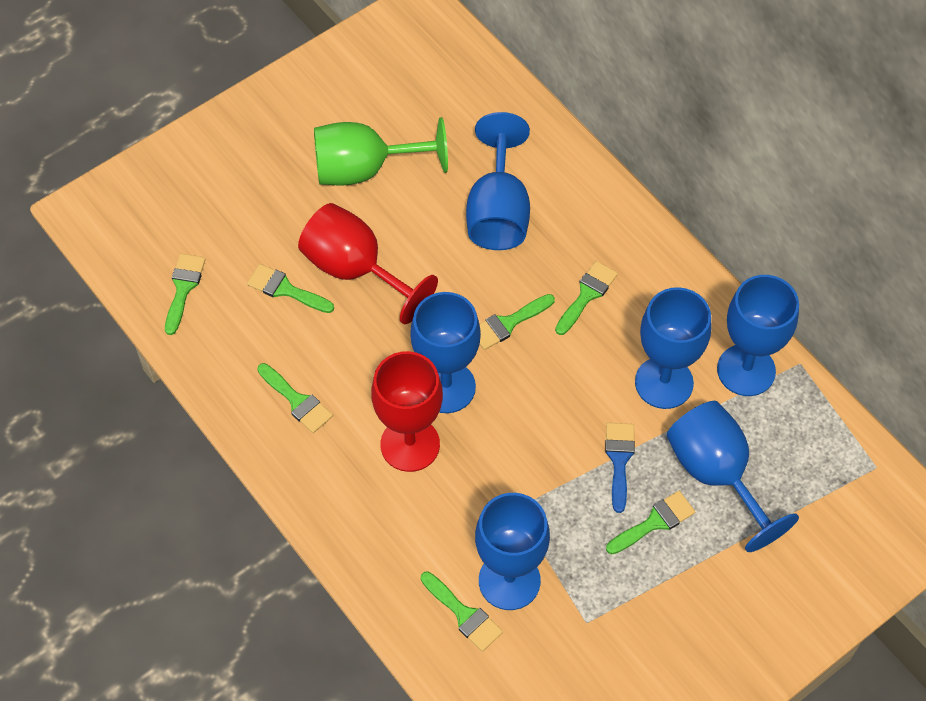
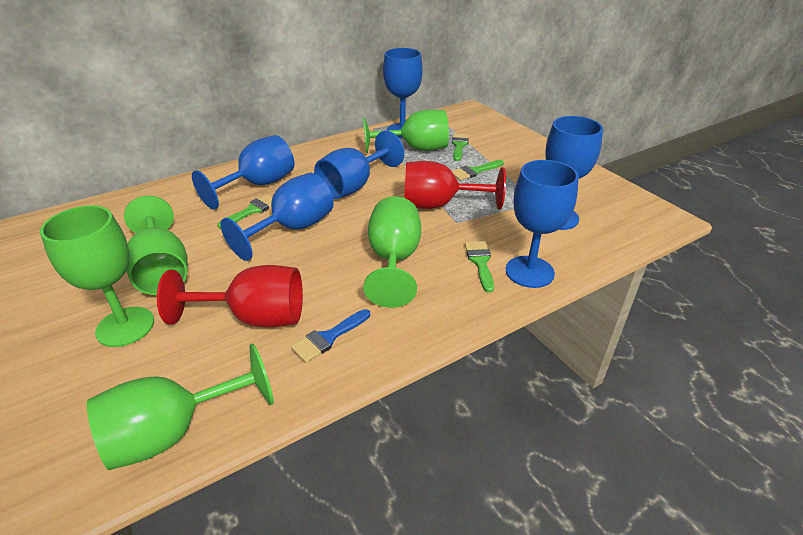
green brush: 7 -> 4
green goblet: 1 -> 5

